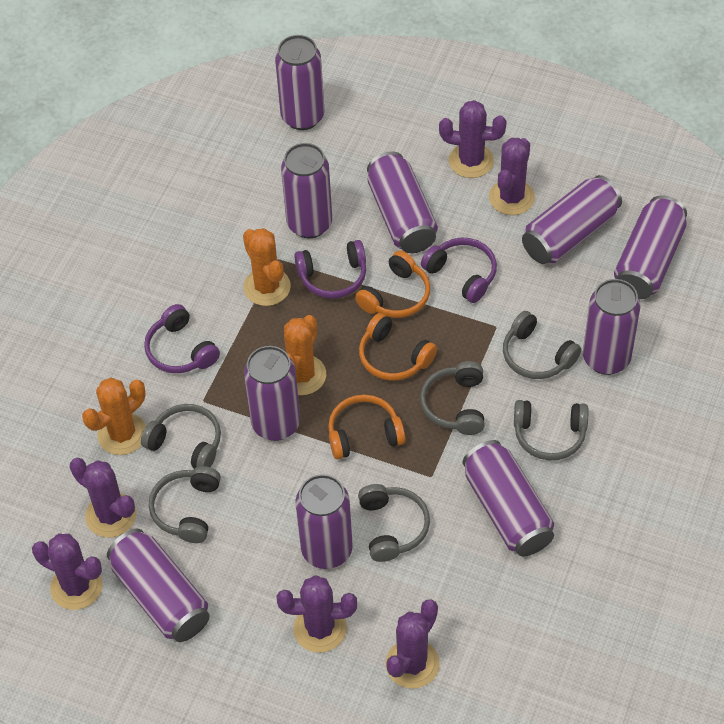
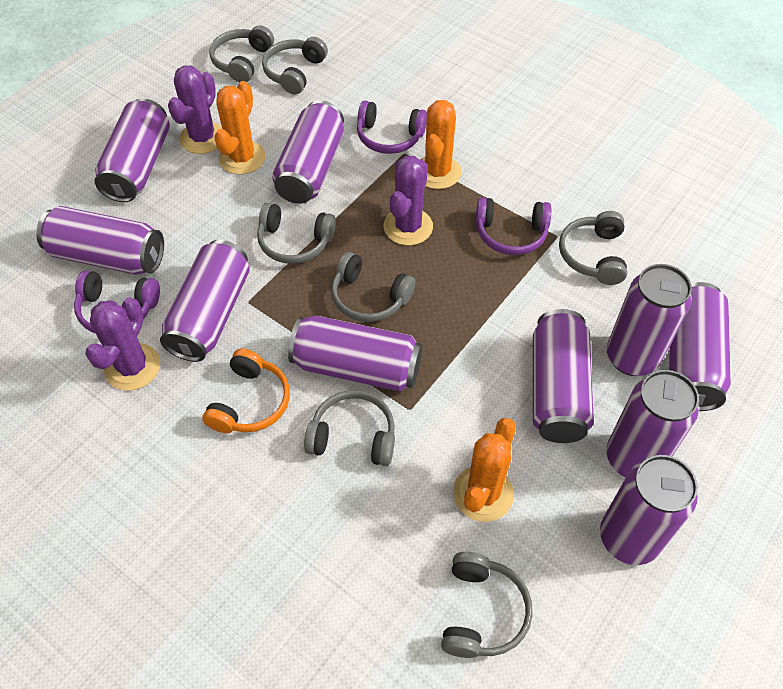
grey headphones: 6 -> 7
orange headphones: 3 -> 1
purple cactus: 6 -> 3

